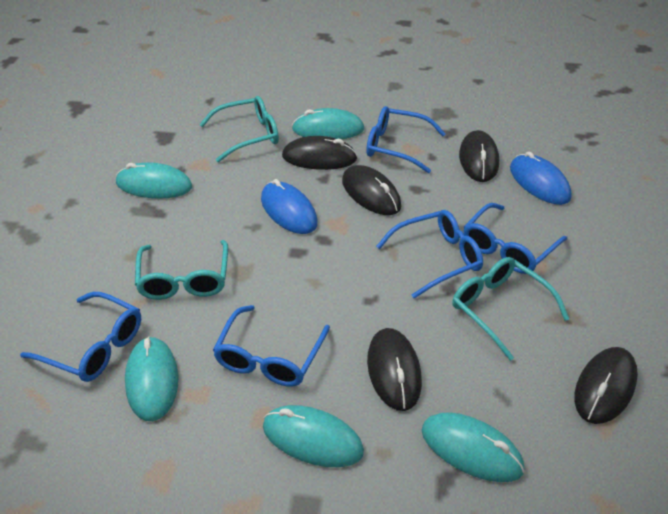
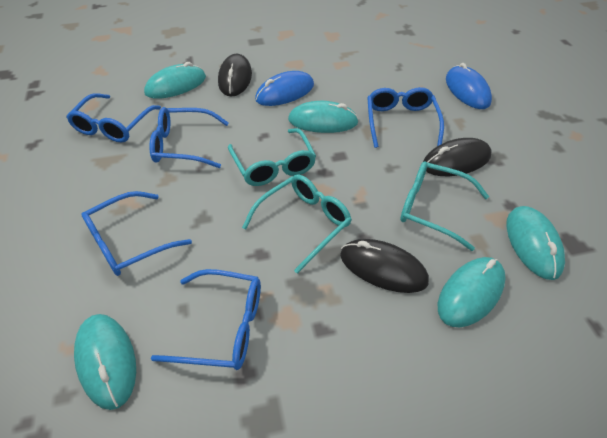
black mouse: 5 -> 3

